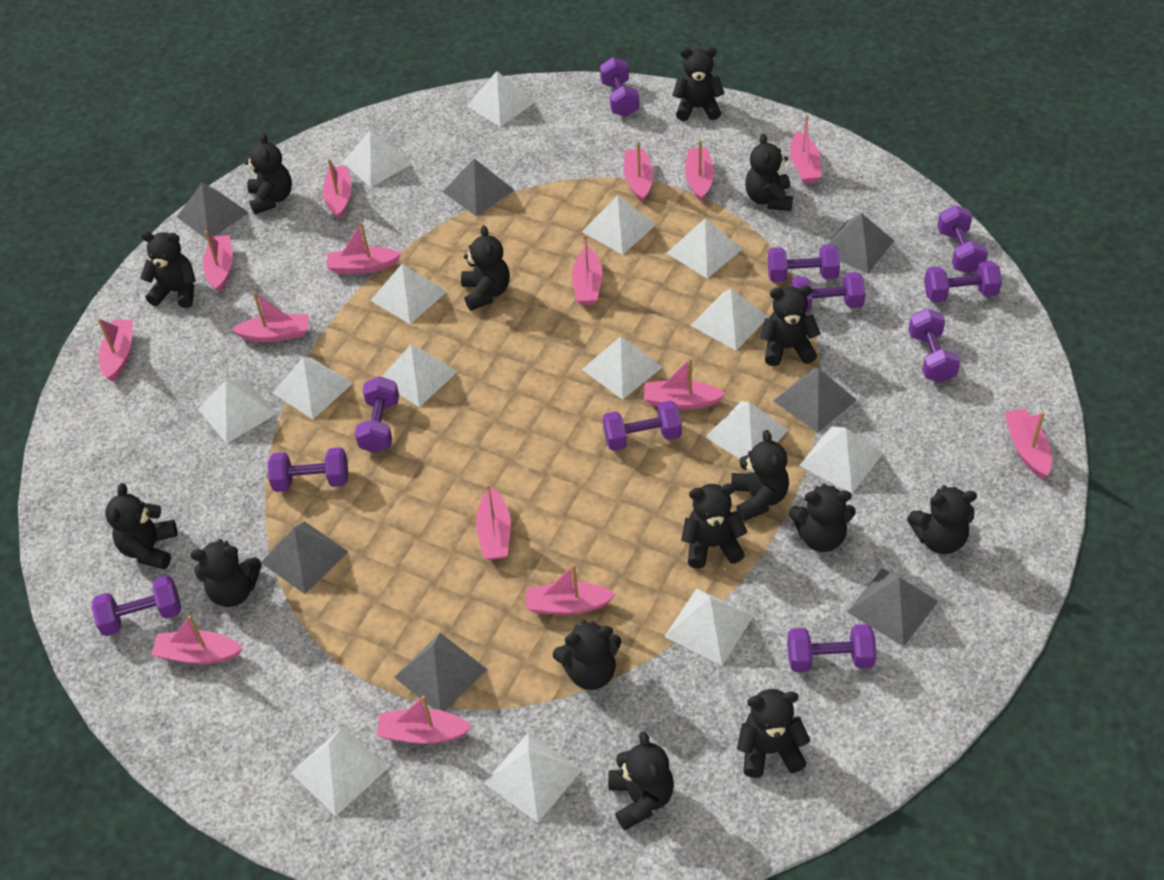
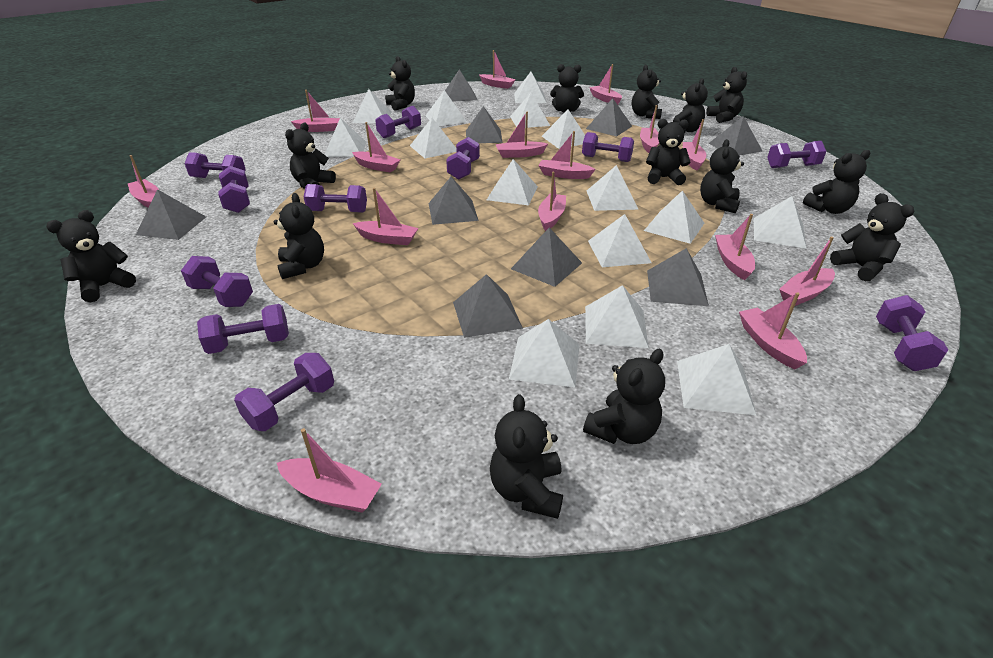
black teddy bear: 15 -> 14
grey pyramid: 7 -> 9

